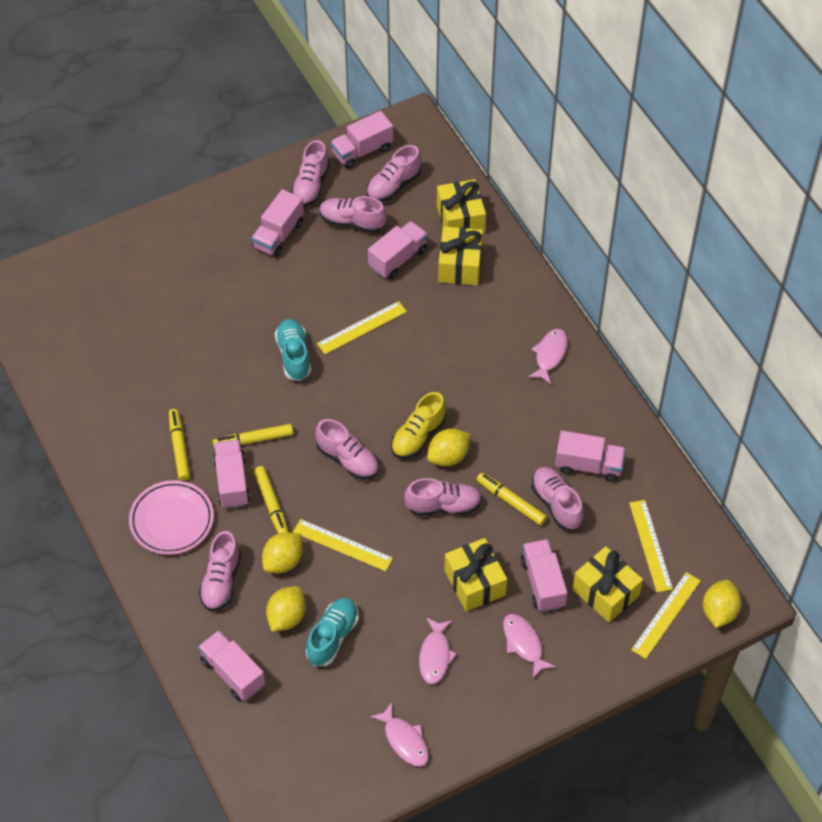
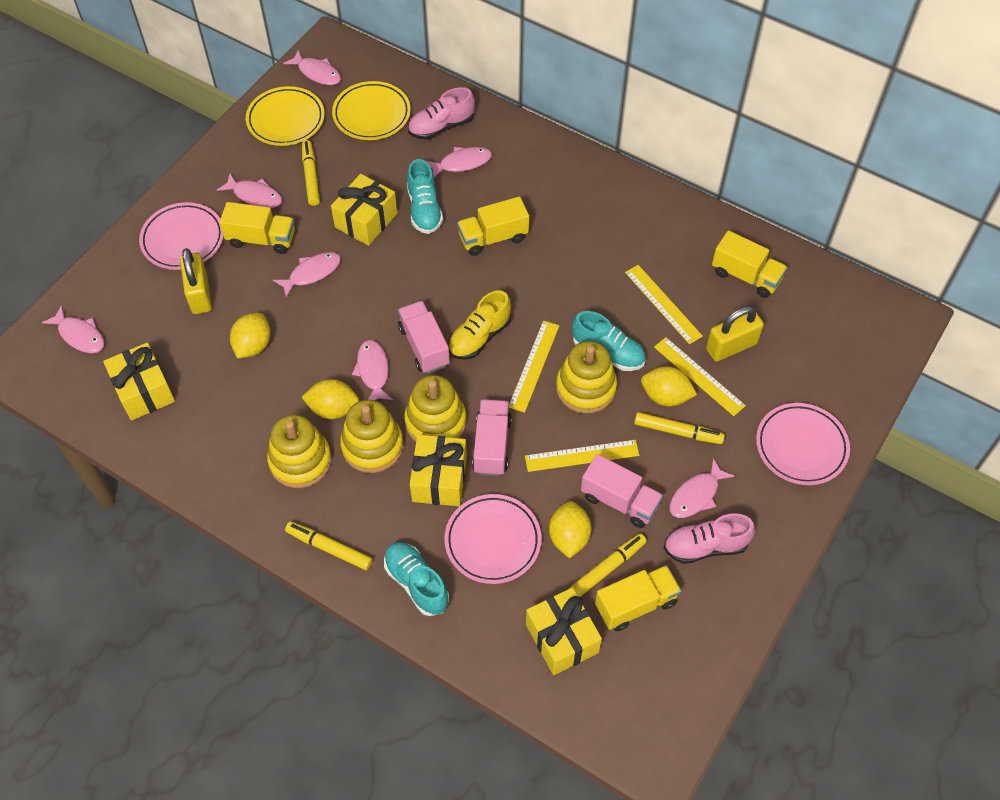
pink fish: 4 -> 7
pink plate: 1 -> 3
pink shoe: 7 -> 2
pink truck: 7 -> 3
turquoise shoe: 2 -> 3
yellow padlock: 0 -> 2
yellow plate: 0 -> 2
yellow stacking toy: 0 -> 4
yellow truck: 0 -> 4

